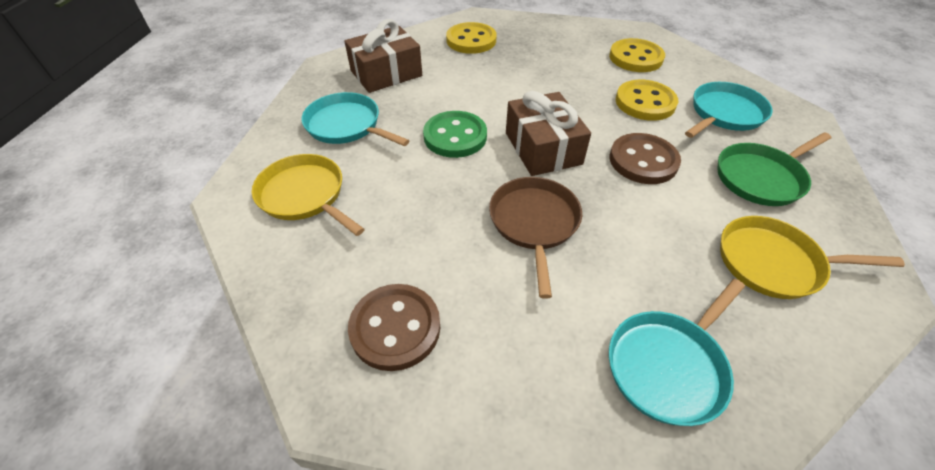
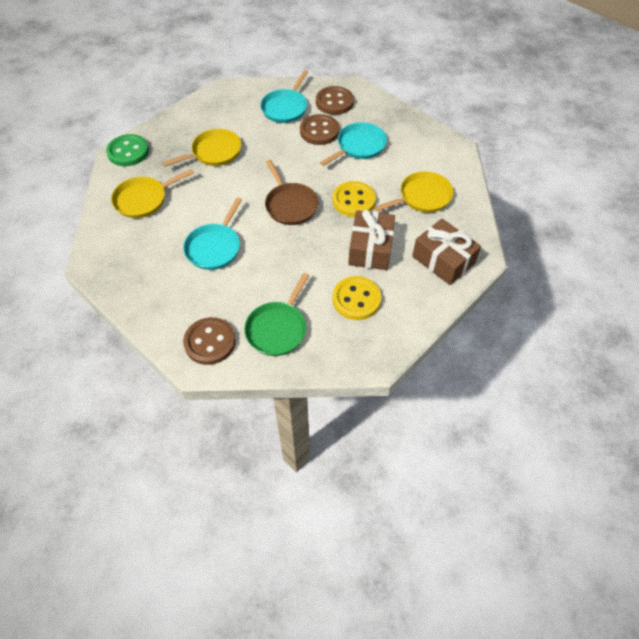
brown button: 2 -> 3
yellow button: 3 -> 2
yellow pan: 2 -> 3

